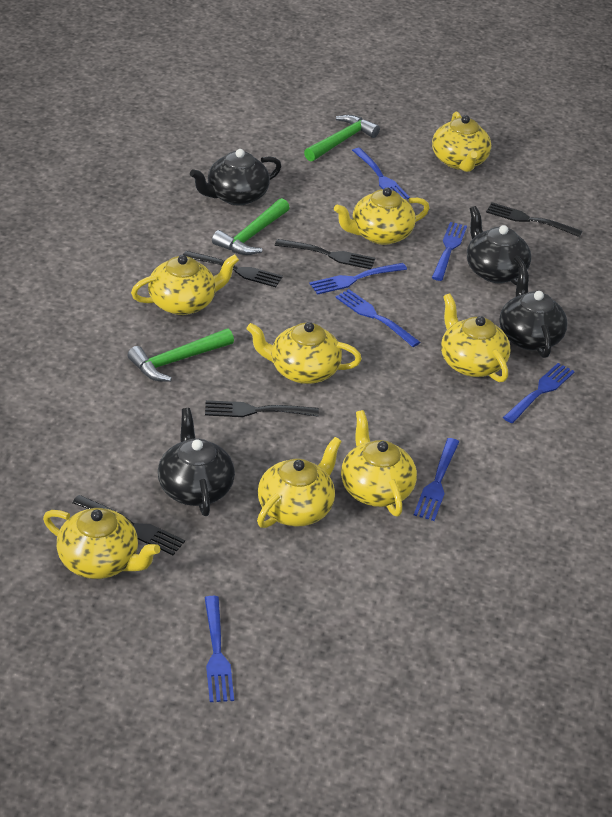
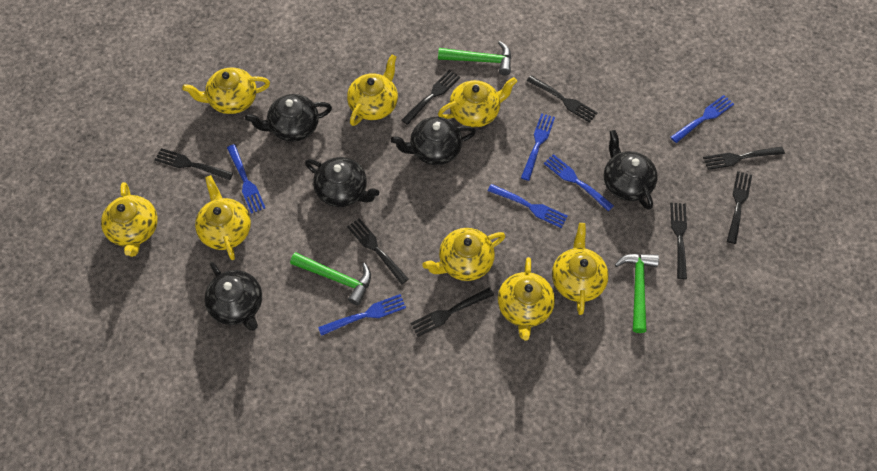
black fork: 5 -> 8
black teapot: 4 -> 5
blue fork: 7 -> 6

